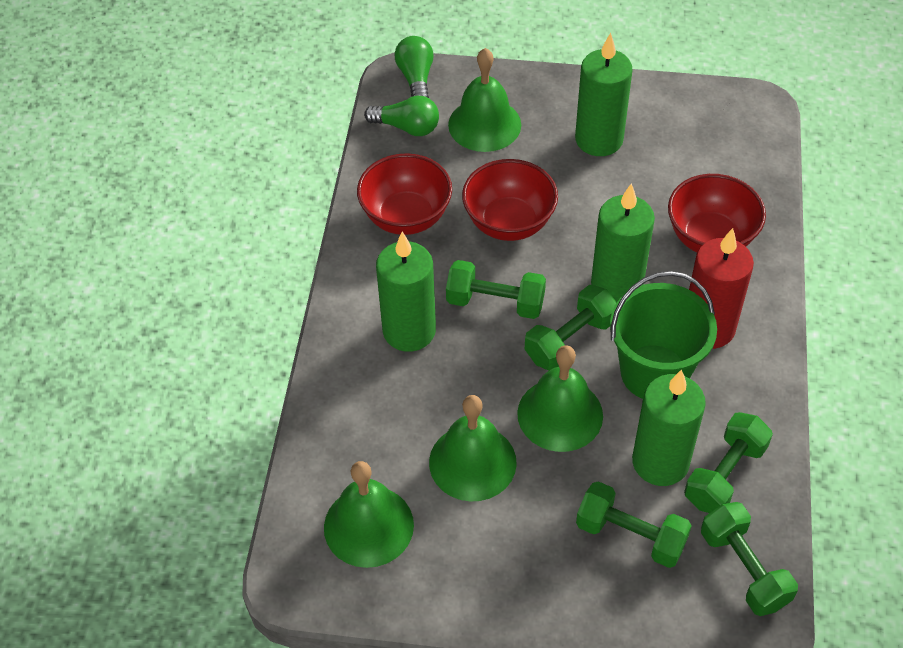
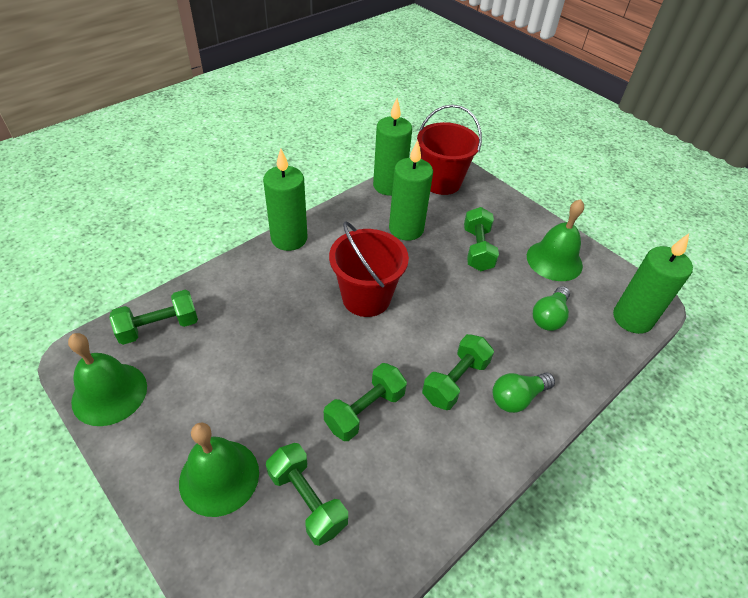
green bell: 4 -> 3
green bucket: 1 -> 0
red bowl: 3 -> 0
red bucket: 0 -> 2
red candle: 1 -> 0

